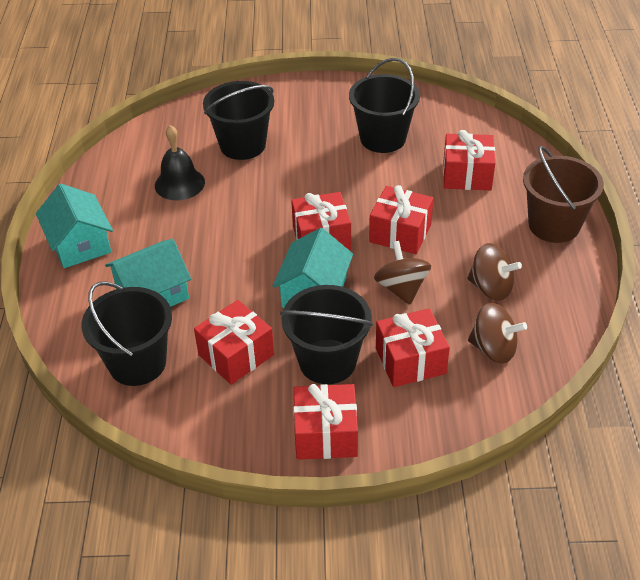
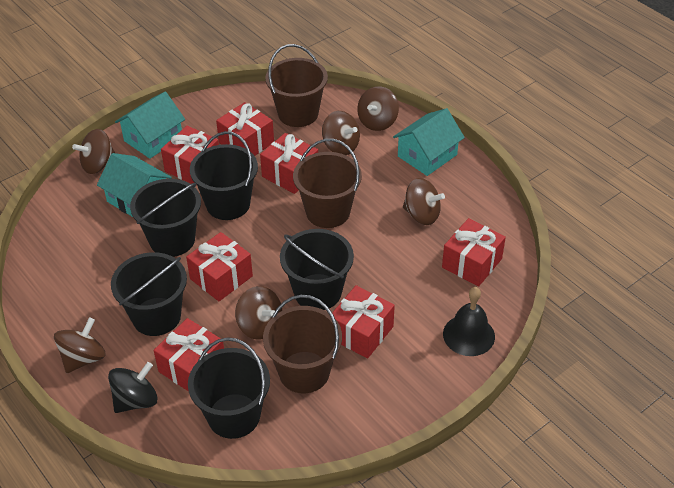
black bucket: 4 -> 5
black spinning top: 0 -> 1
brown bucket: 1 -> 3
brown spinning top: 3 -> 6
red gift: 6 -> 7

